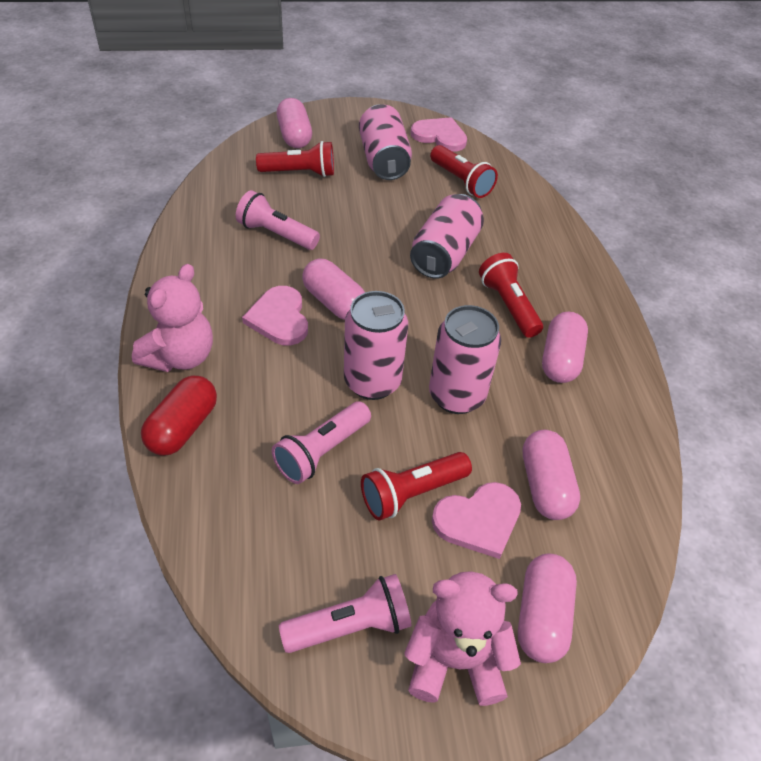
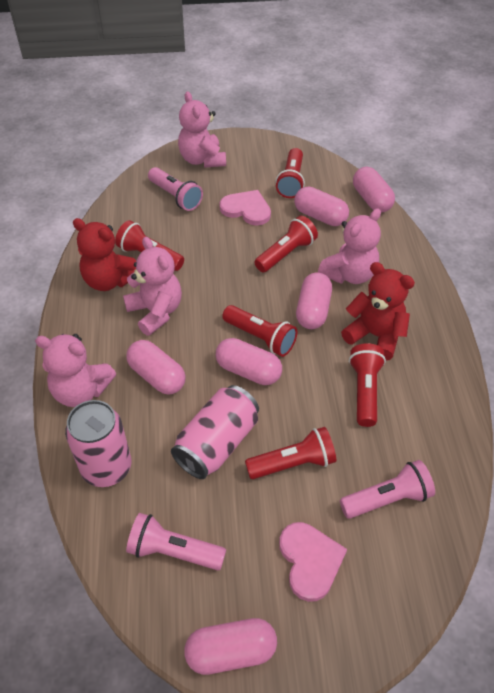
pink can: 4 -> 2
pink capsule: 5 -> 6
pink heart: 3 -> 2
pink teddy bear: 2 -> 4
red capsule: 1 -> 0
red flashlight: 4 -> 6
red teddy bear: 0 -> 2

